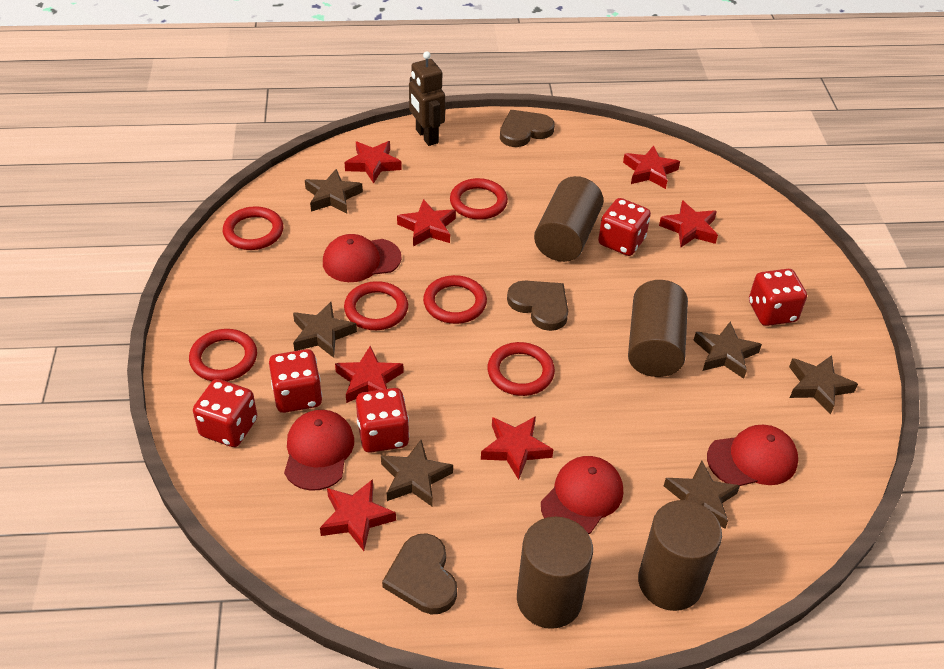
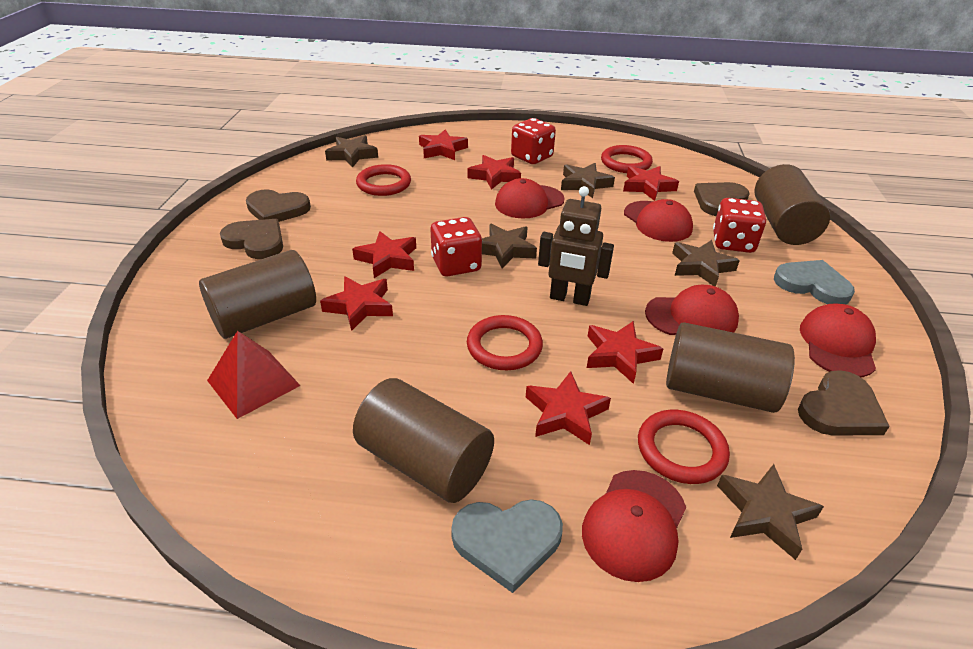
brown heart: 3 -> 4
brown star: 6 -> 5
grey heart: 0 -> 2
red cap: 4 -> 5
red dice: 5 -> 3
red pyramid: 0 -> 1
red ring: 6 -> 4

